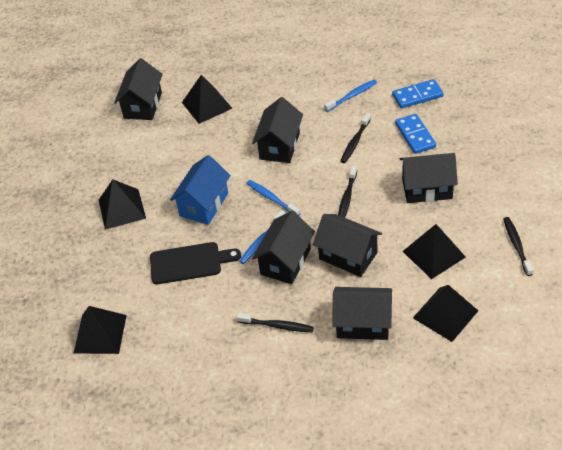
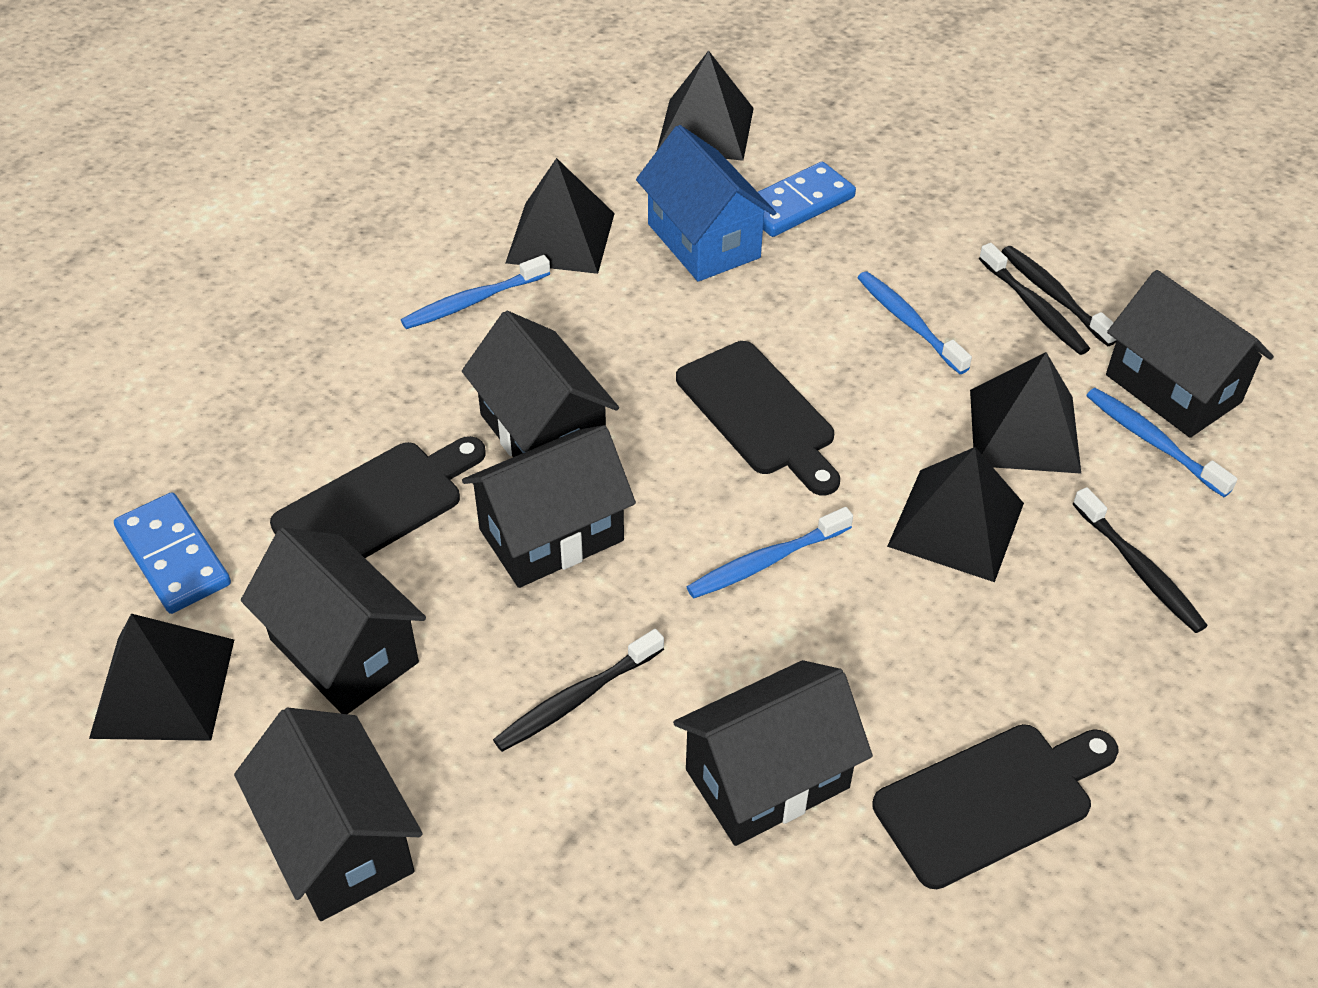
black cutting board: 1 -> 3
blue toothbrush: 3 -> 4

